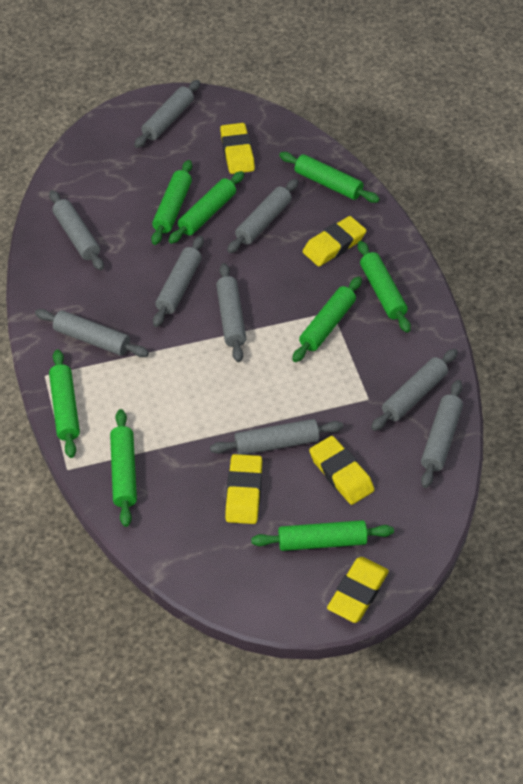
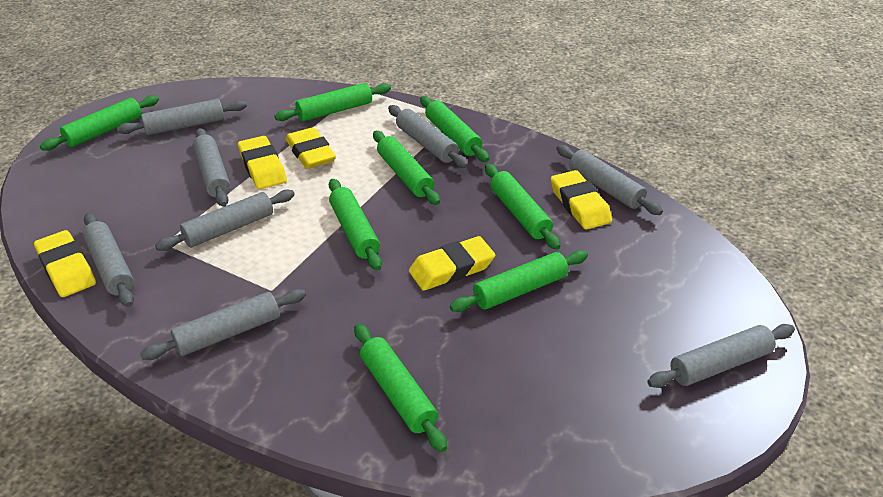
grey rolling pin: 9 -> 8

